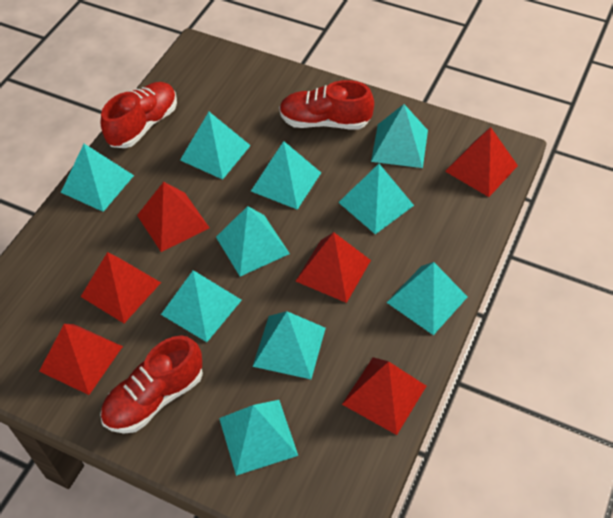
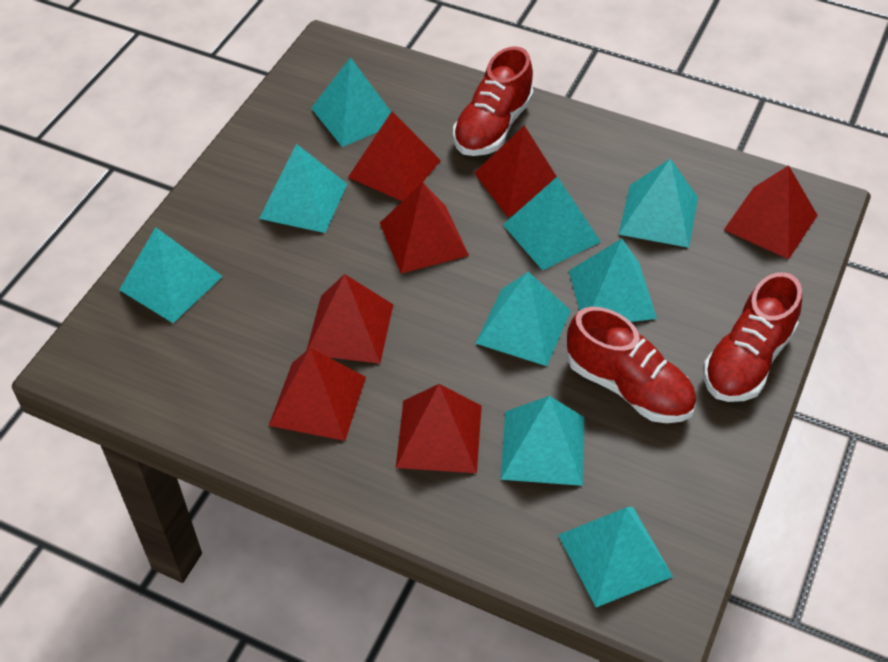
red pyramid: 6 -> 7
turquoise pyramid: 10 -> 9

